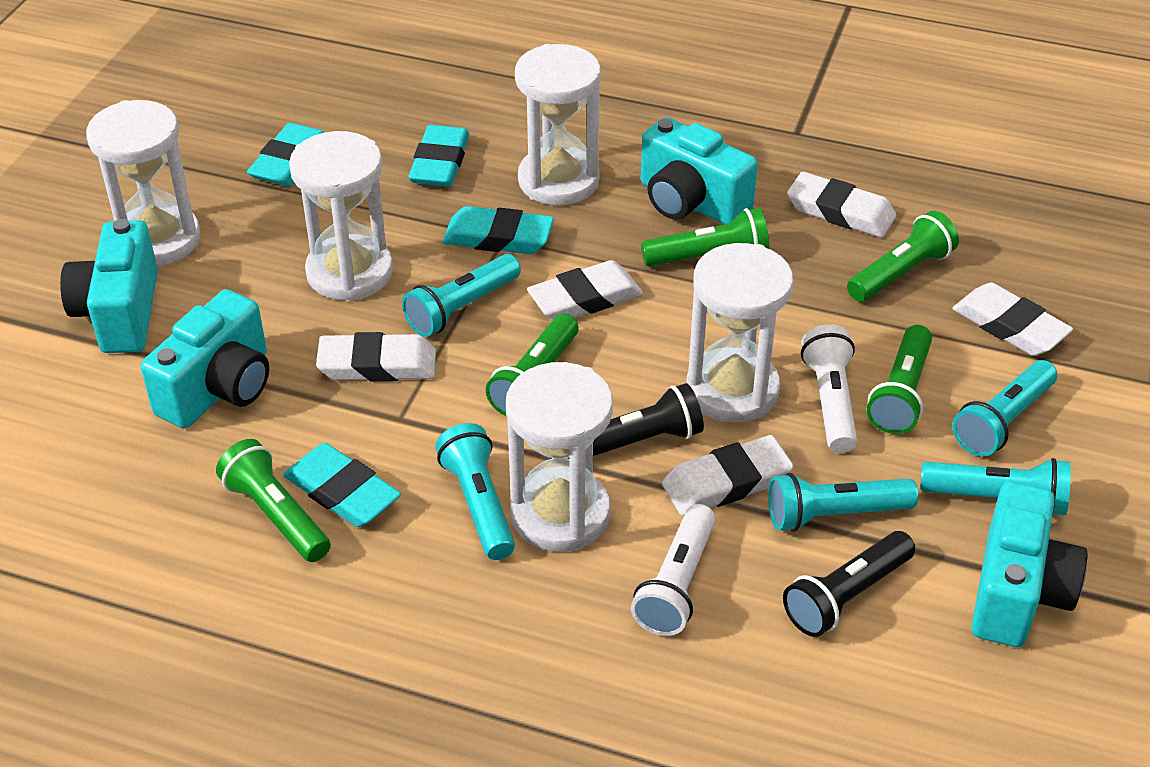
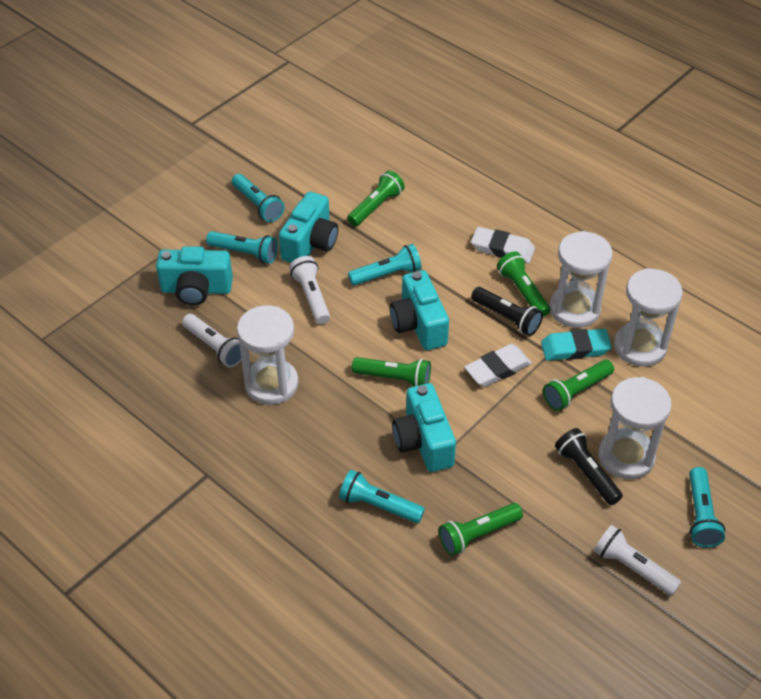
turquoise eraser: 4 -> 1
white eraser: 5 -> 2
white flashlight: 2 -> 3
white hourglass: 5 -> 4

